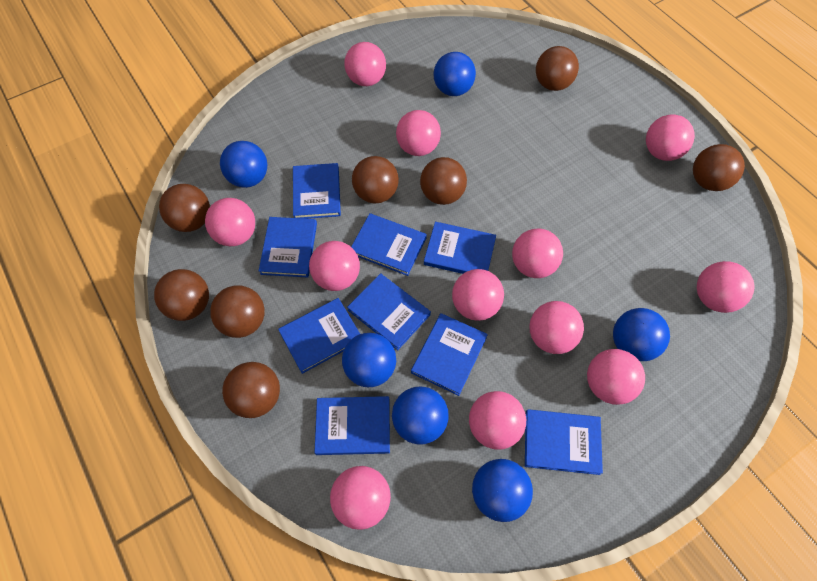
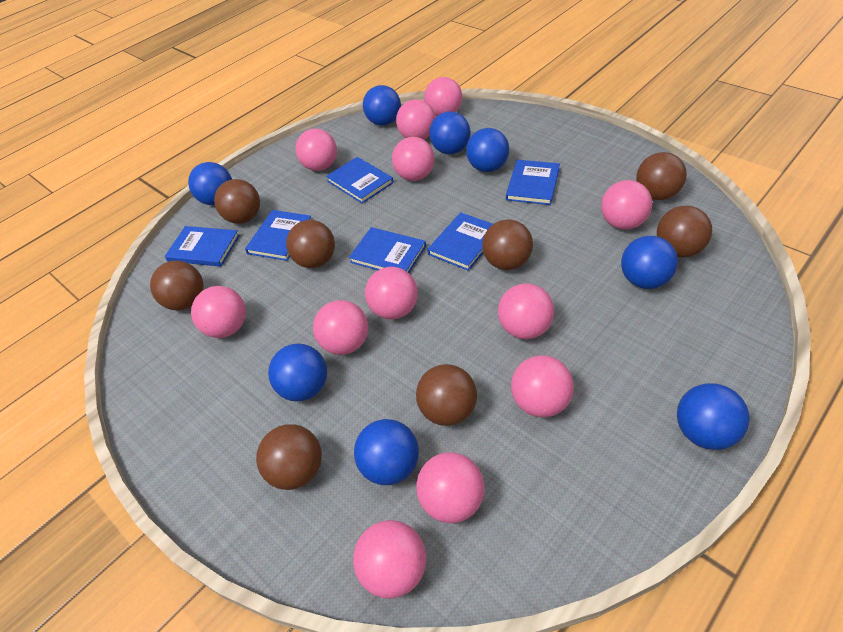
blue ball: 6 -> 8
blue book: 9 -> 6

